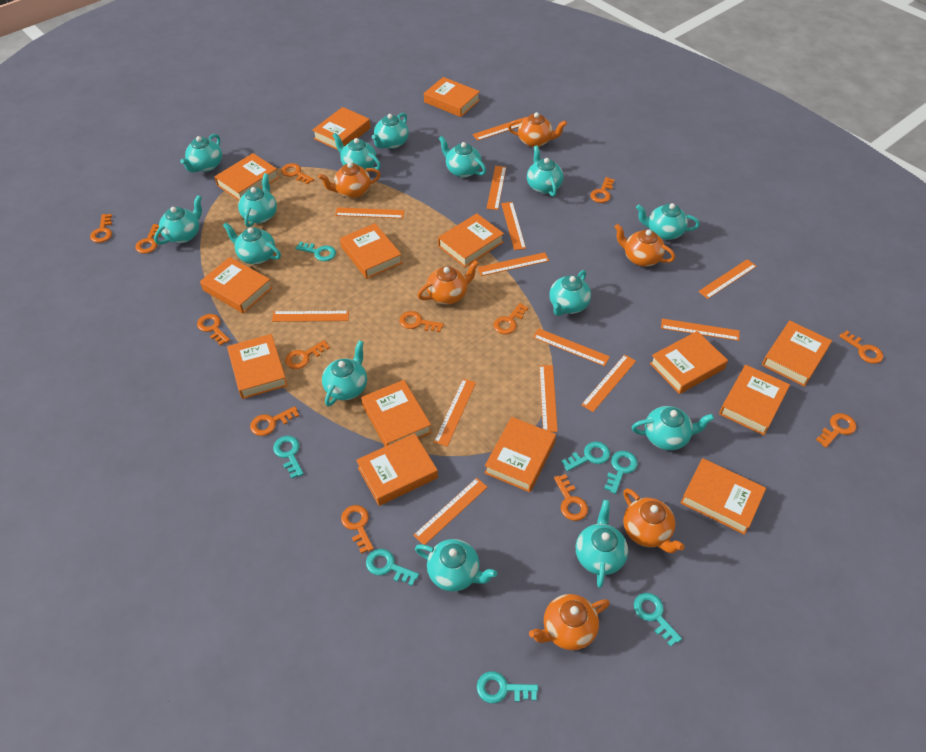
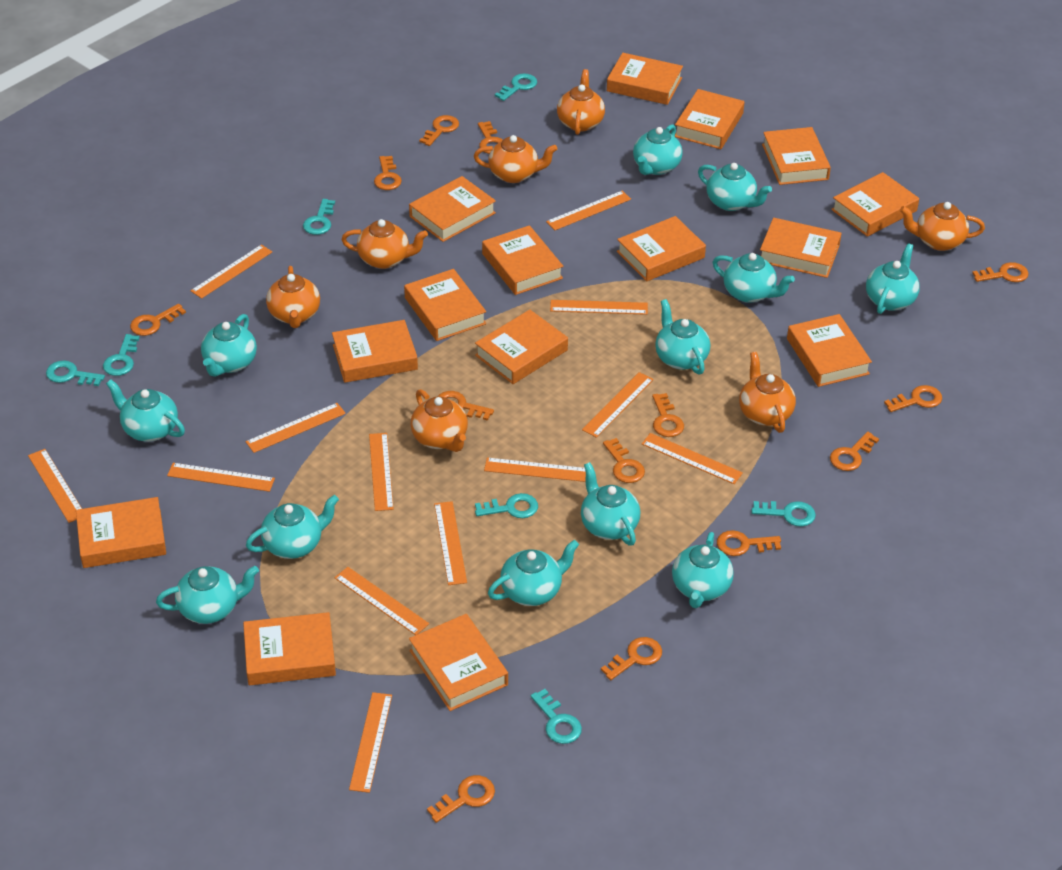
orange book: 14 -> 15
orange teapot: 6 -> 7
turquoise teapot: 14 -> 12

